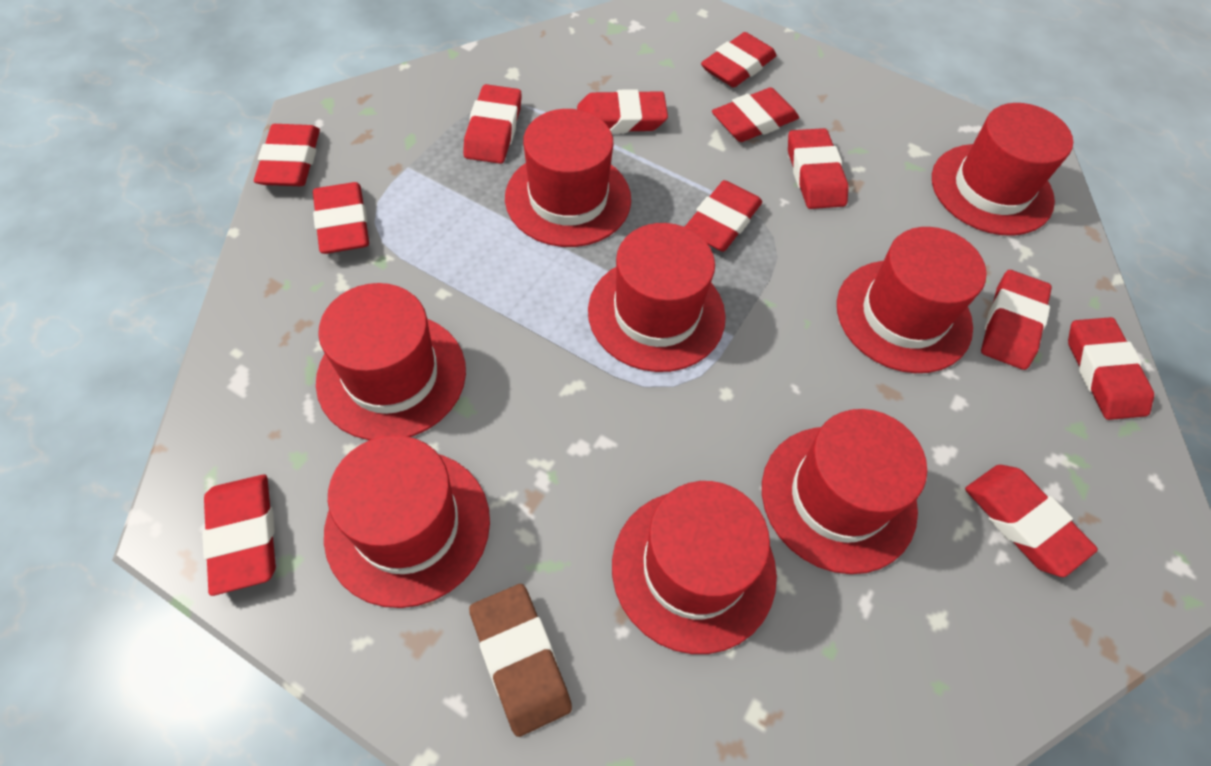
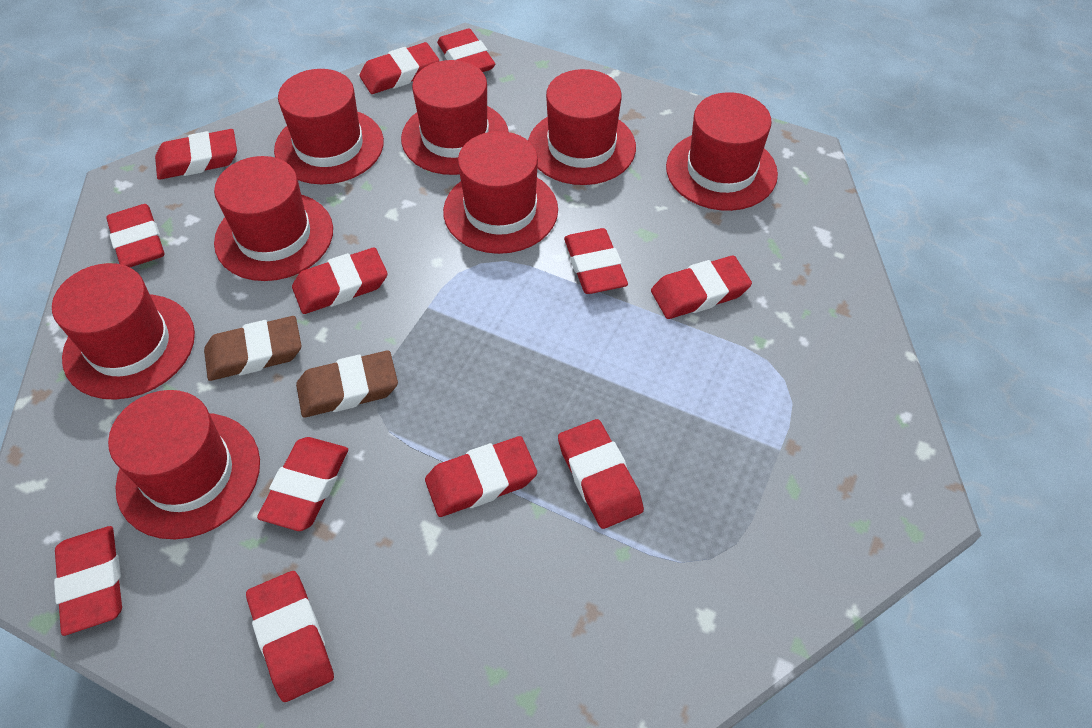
brown eraser: 1 -> 2

